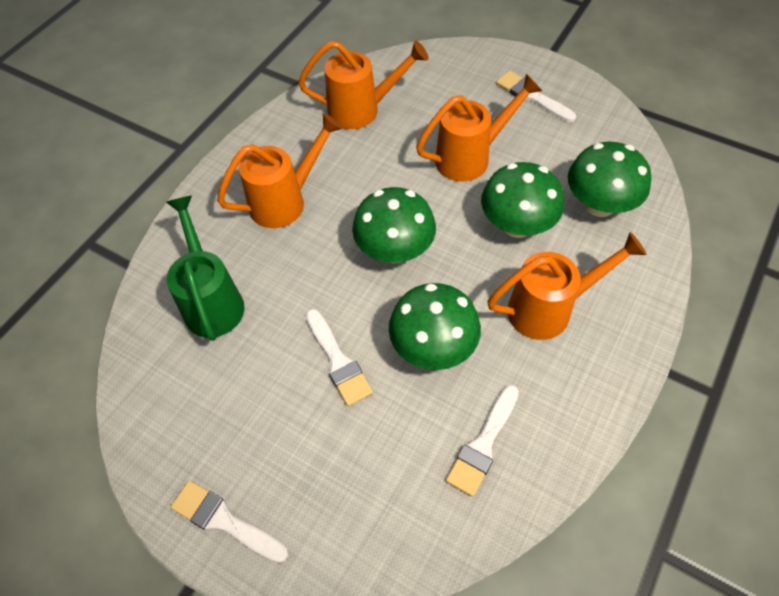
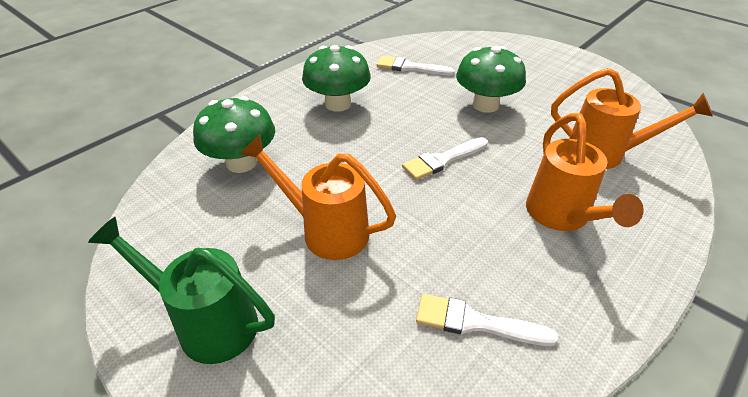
green mushroom: 4 -> 3
orange watering can: 4 -> 3
white brush: 4 -> 3

